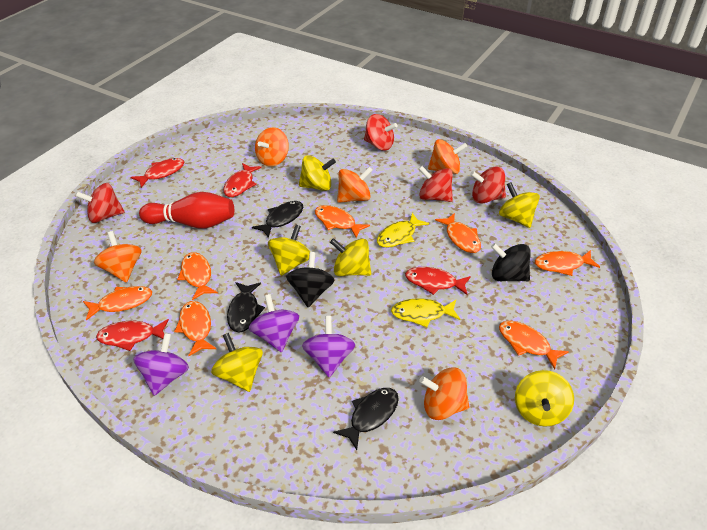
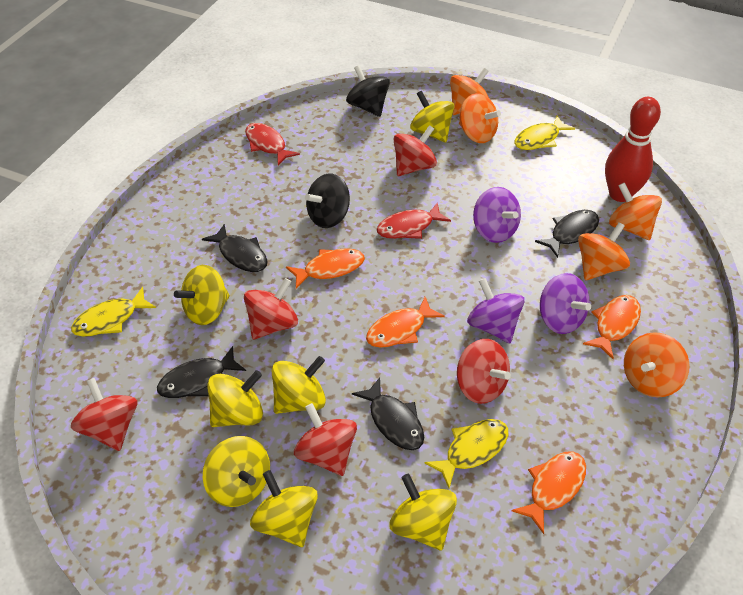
black fish: 3 -> 4
orange fish: 7 -> 4
red fish: 4 -> 2
red spinning top: 4 -> 5
yellow fish: 2 -> 3
yellow spinning top: 6 -> 7

